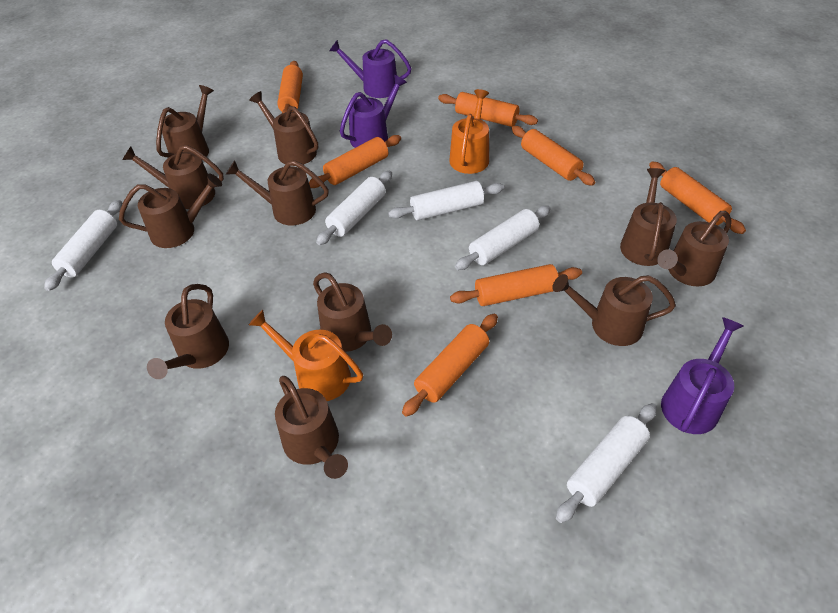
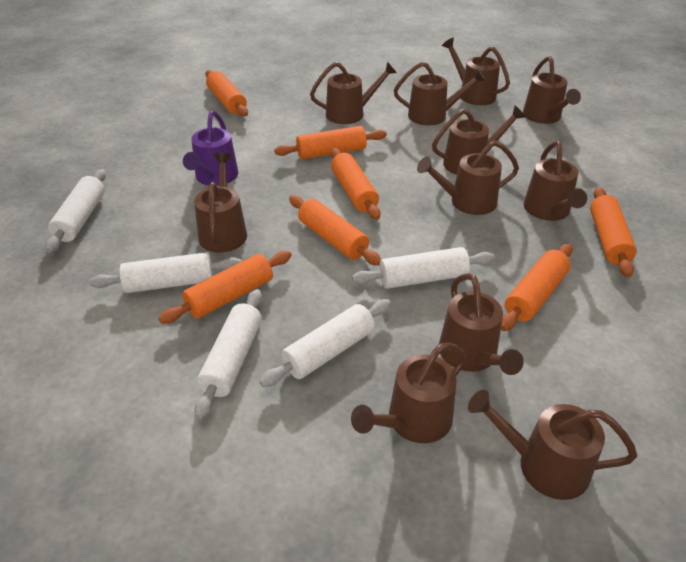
orange watering can: 2 -> 0
purple watering can: 3 -> 1

